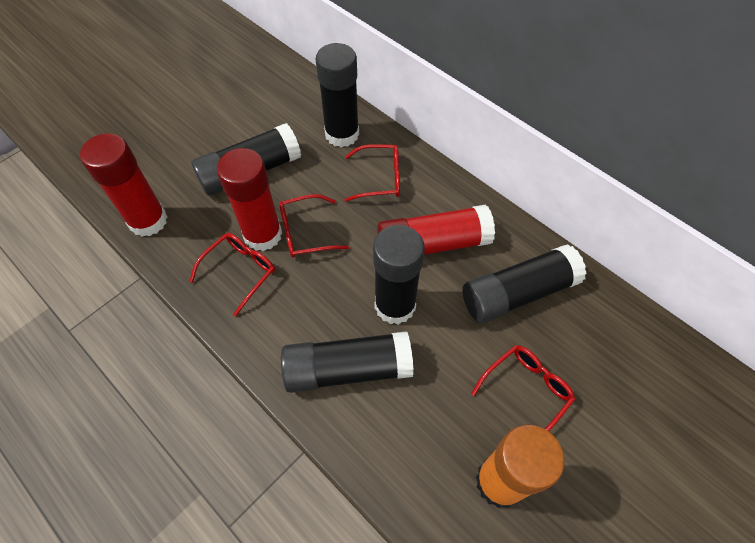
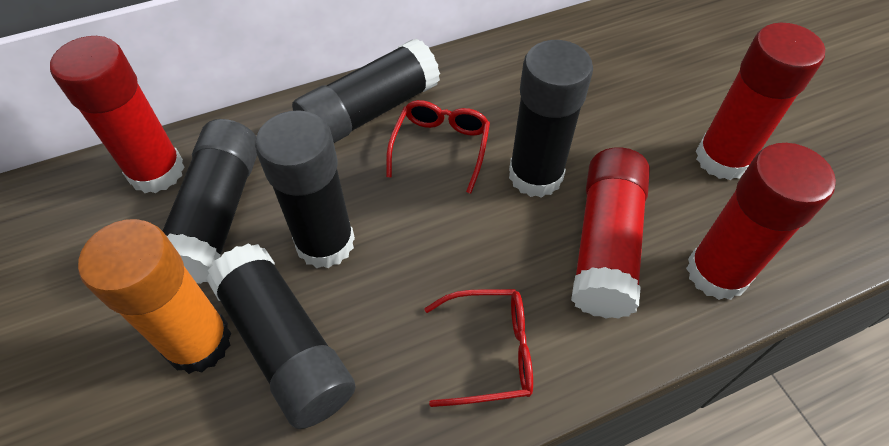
red glasses: 4 -> 2
red glue stick: 3 -> 4

